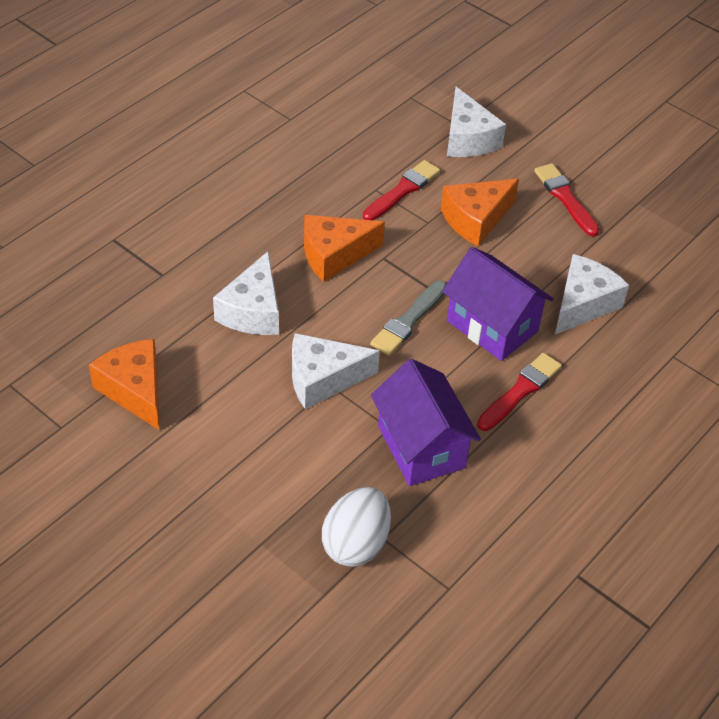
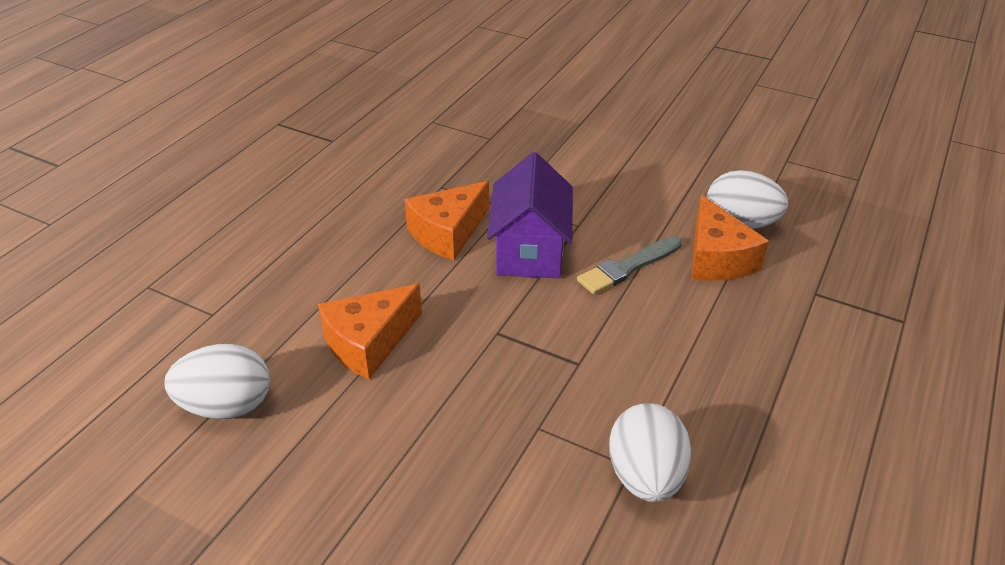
purple house: 2 -> 1
red brush: 3 -> 0
white cheese: 4 -> 0
white egg: 1 -> 3

